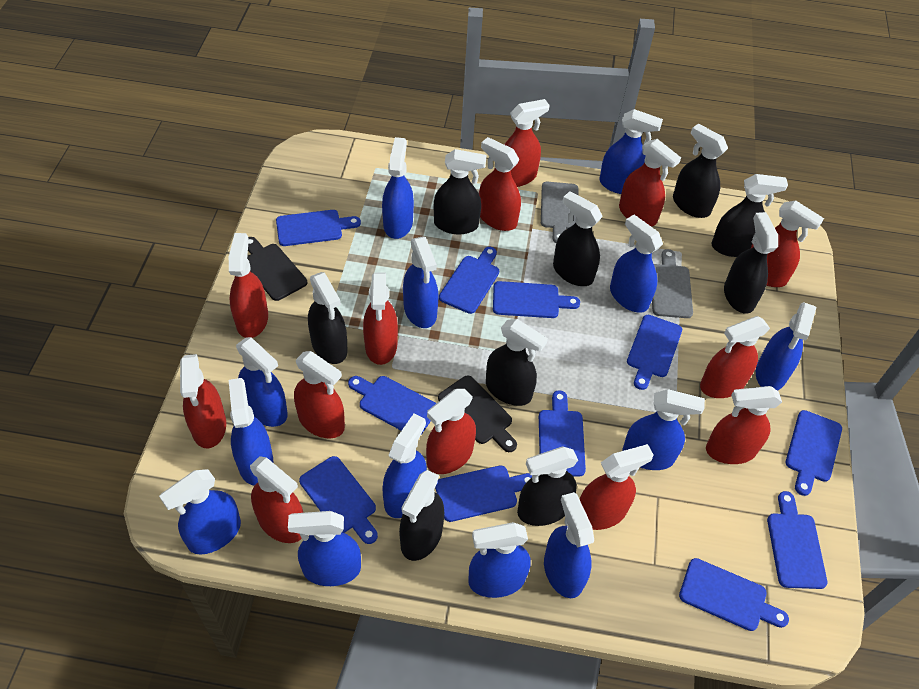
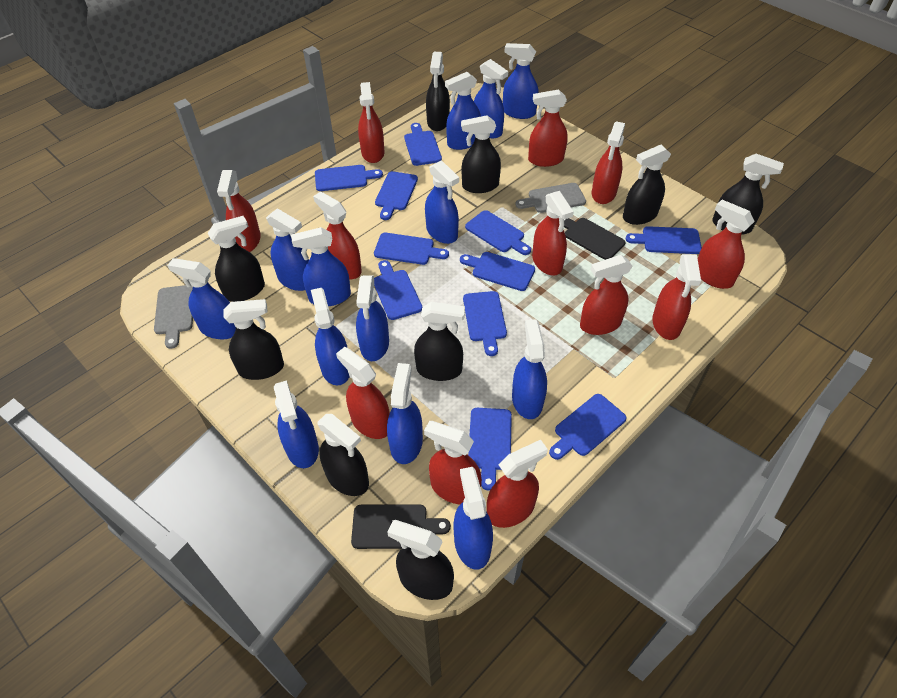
red spray bottle: 13 -> 12

